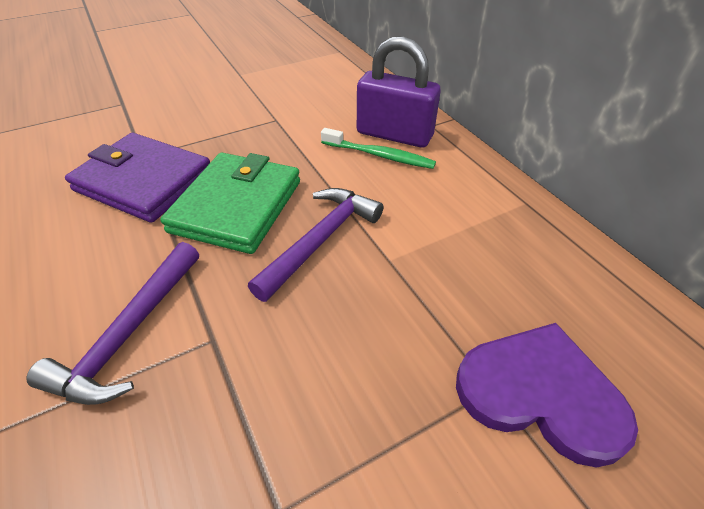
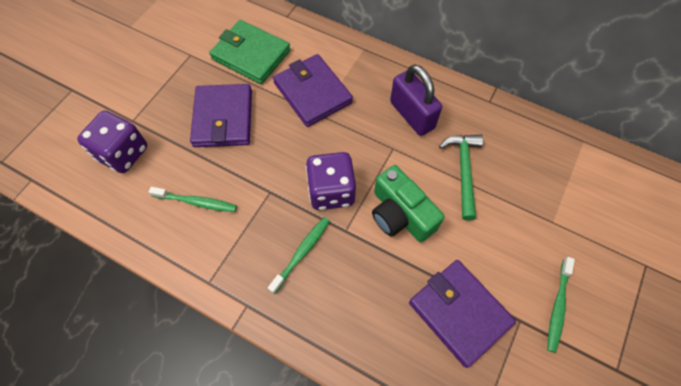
green camera: 0 -> 1
green hammer: 0 -> 1
green toothbrush: 1 -> 3
purple dice: 0 -> 2
purple hammer: 2 -> 0
purple heart: 1 -> 0
purple wallet: 1 -> 3

